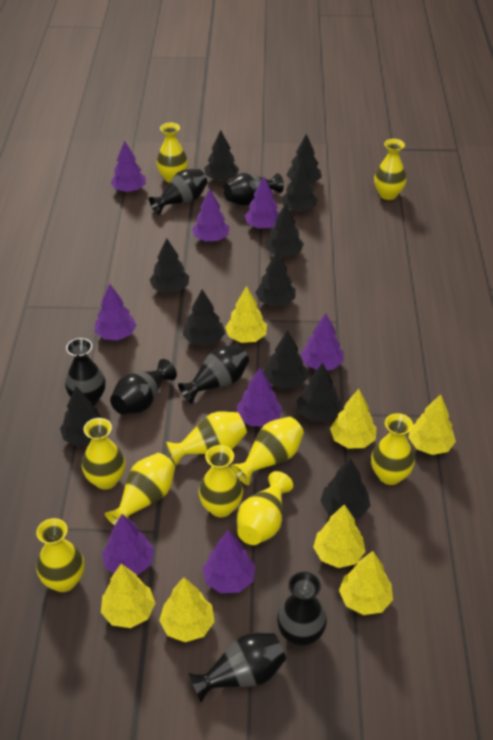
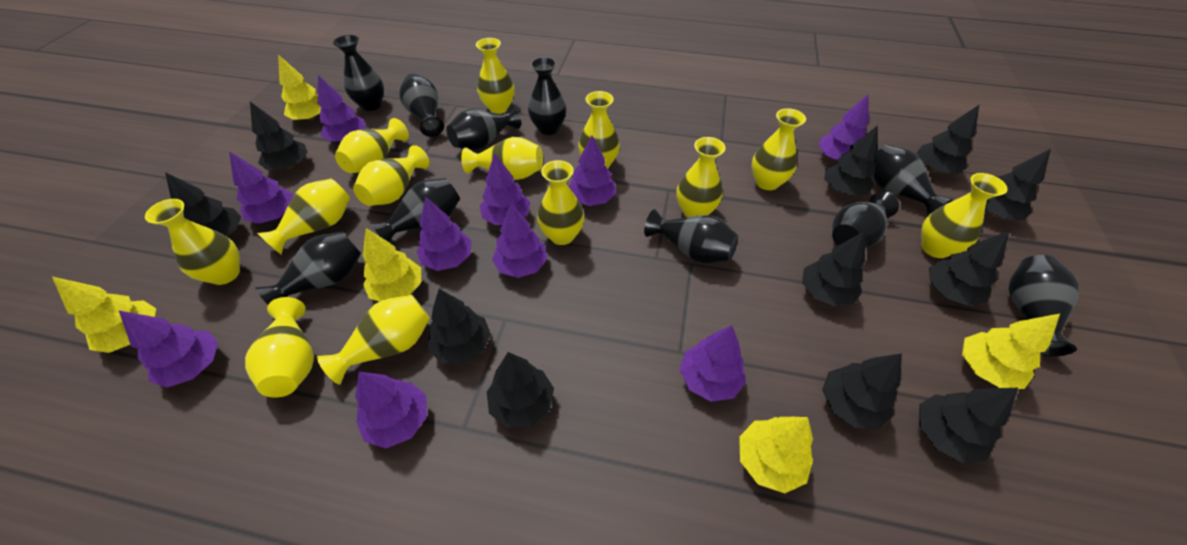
black vase: 7 -> 10
purple tree: 8 -> 10
yellow tree: 7 -> 5
yellow vase: 10 -> 13

